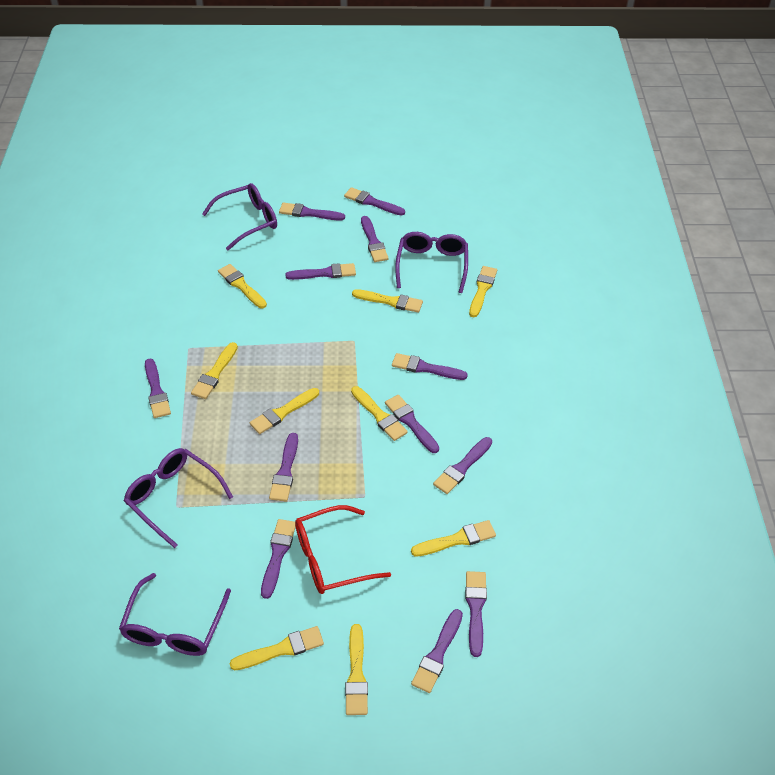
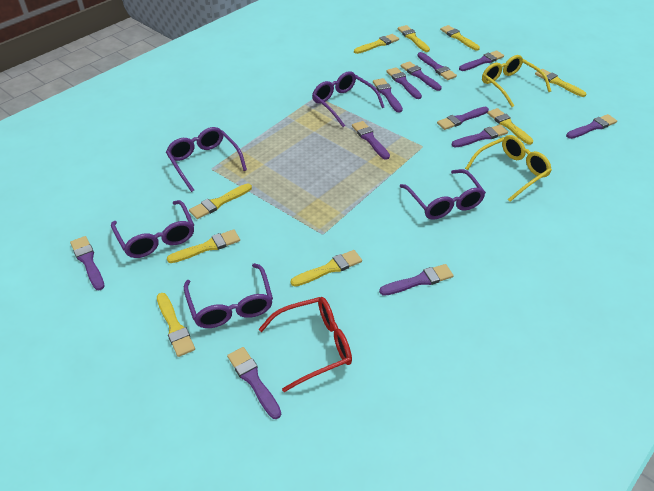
purple glasses: 4 -> 5
yellow glasses: 0 -> 2

